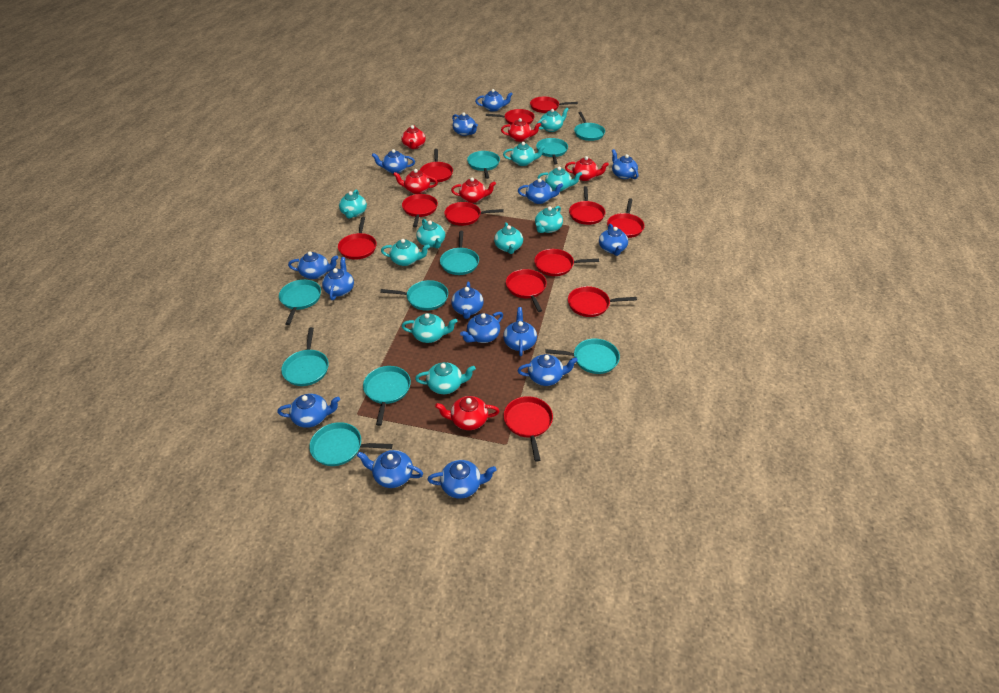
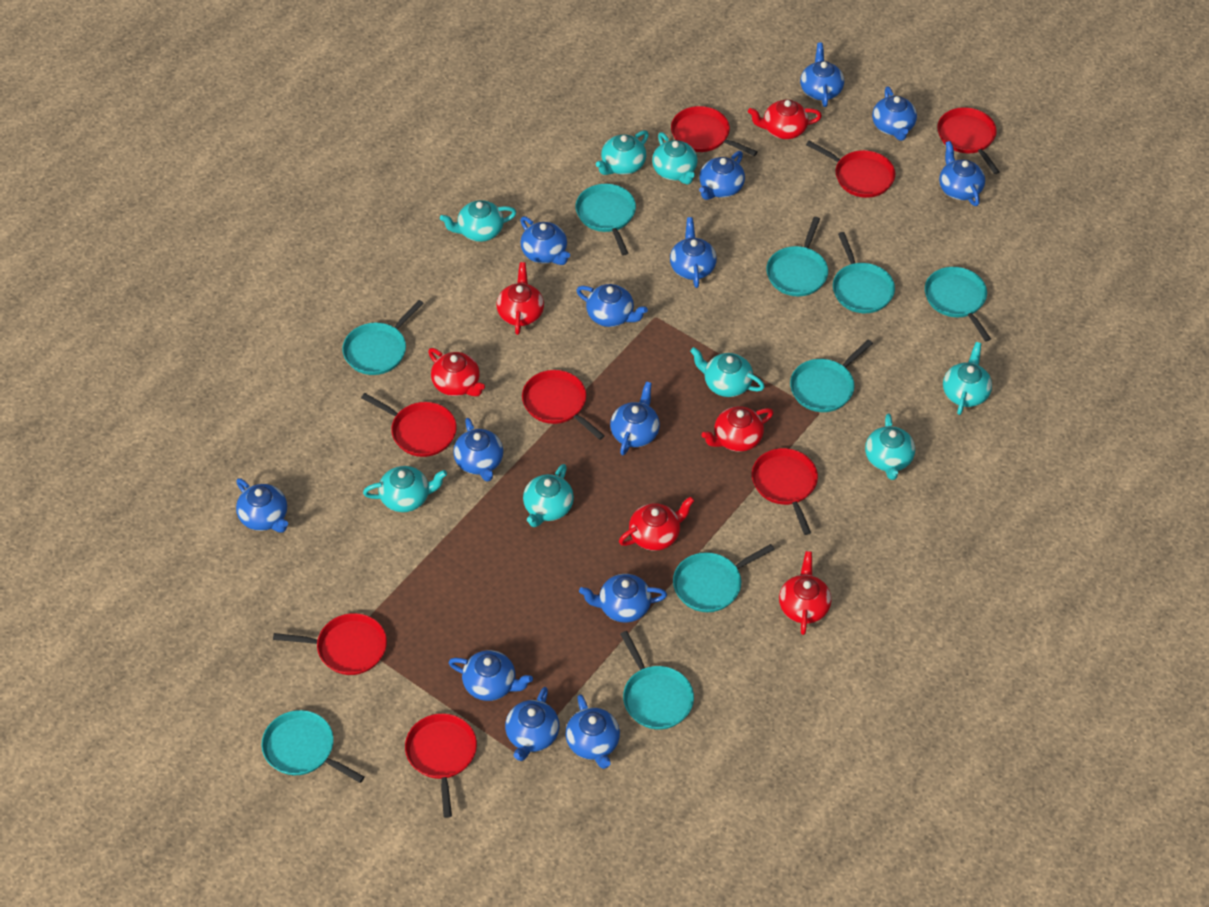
blue teapot: 15 -> 14
red pan: 12 -> 8
turquoise pan: 10 -> 9
turquoise teapot: 10 -> 8

